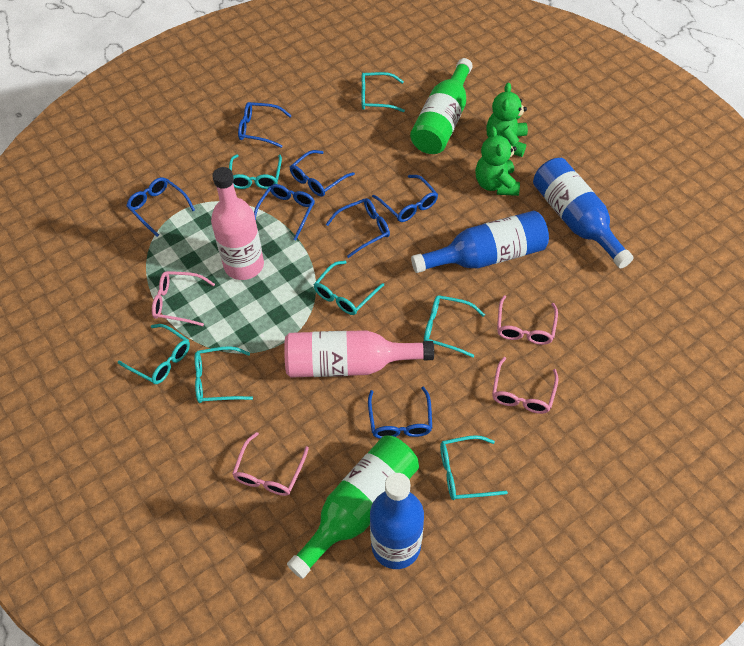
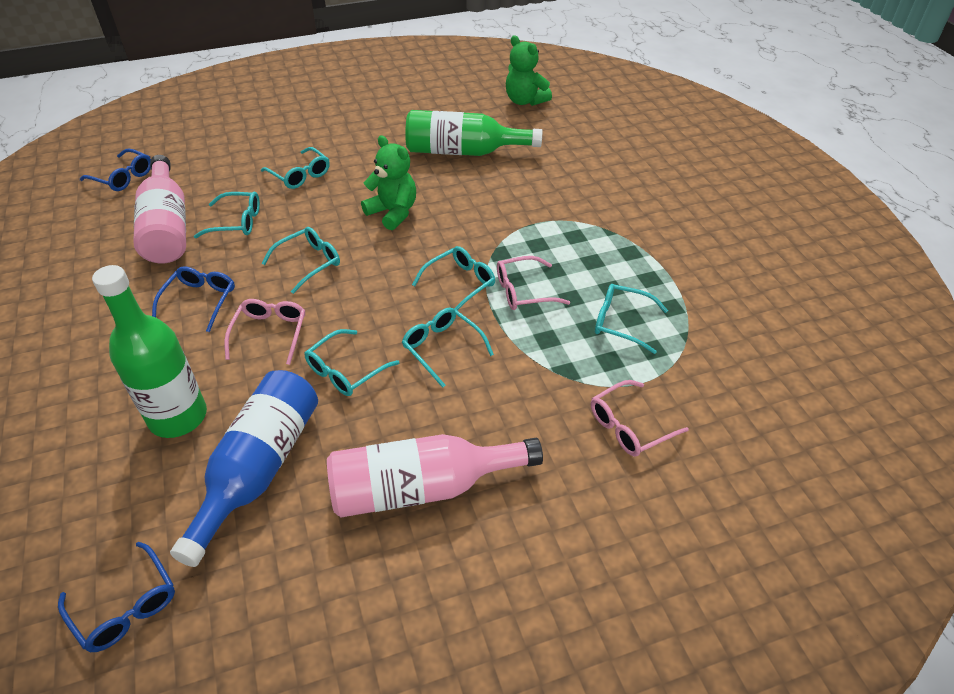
blue bottle: 3 -> 1
blue glasses: 7 -> 3
pink glasses: 4 -> 3

